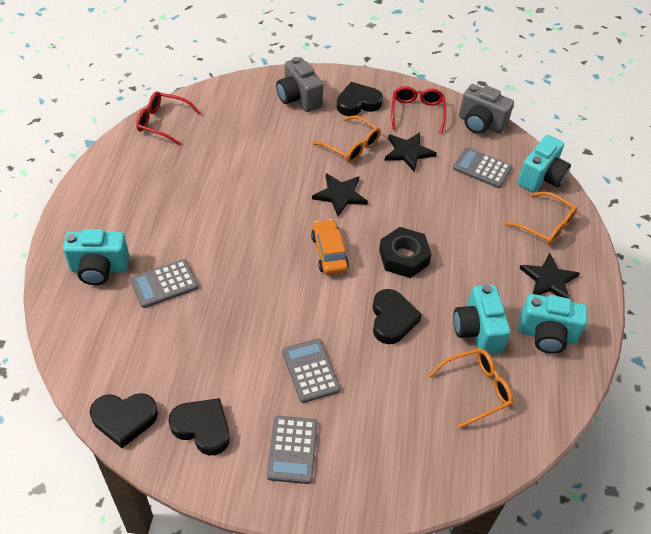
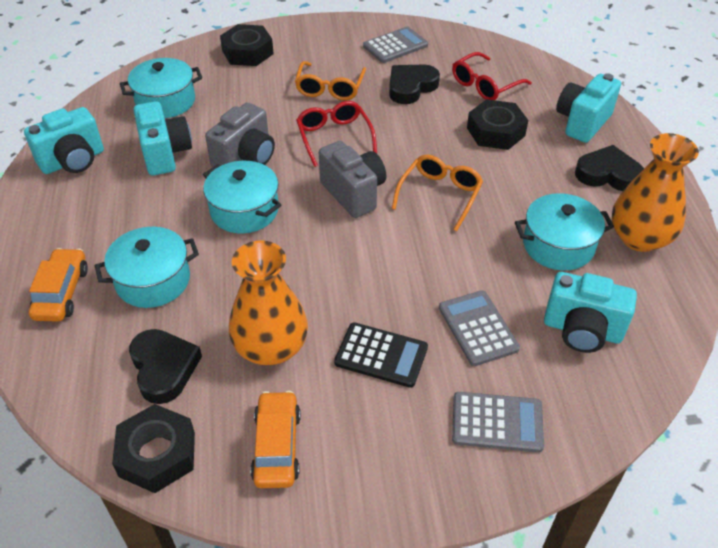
black calculator: 0 -> 1
black heart: 4 -> 3
black nut: 1 -> 3
black star: 3 -> 0
grey calculator: 4 -> 3
orange car: 1 -> 2
orange glasses: 3 -> 2
orange vase: 0 -> 2
turquoise pot: 0 -> 4

